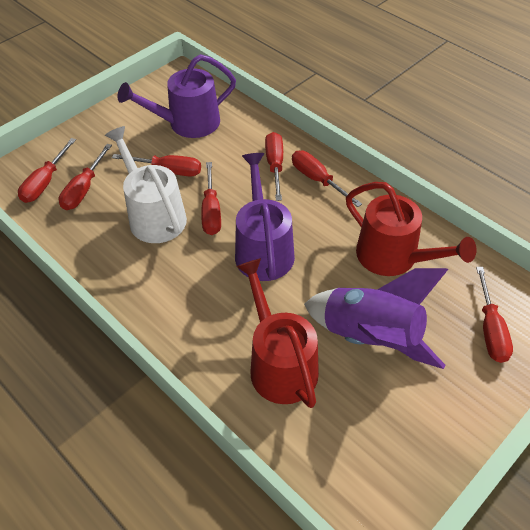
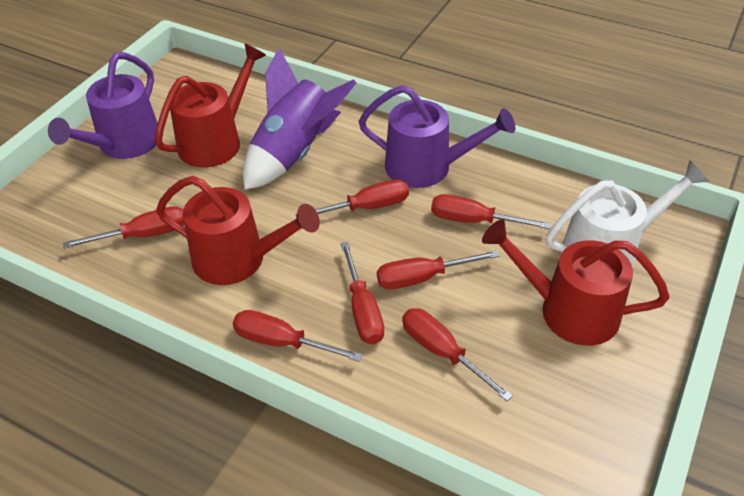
red watering can: 2 -> 3

